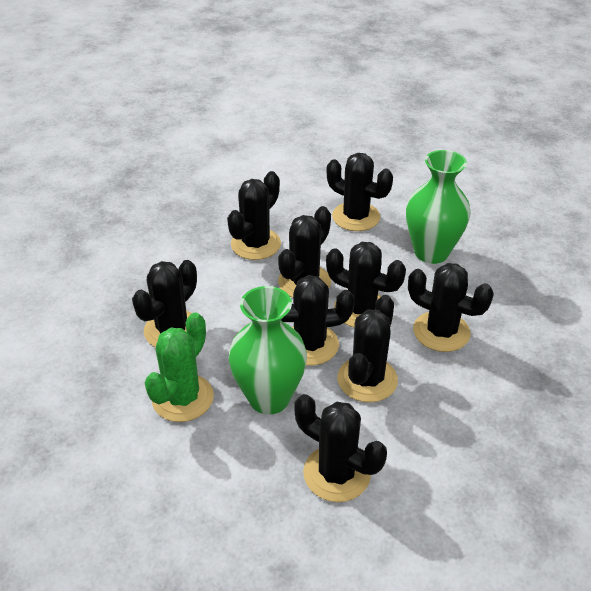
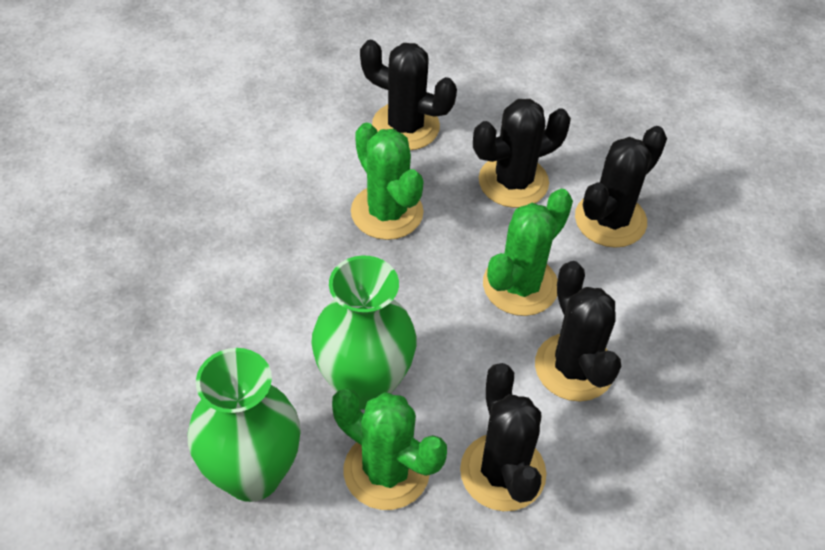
black cactus: 9 -> 5
green cactus: 1 -> 3

